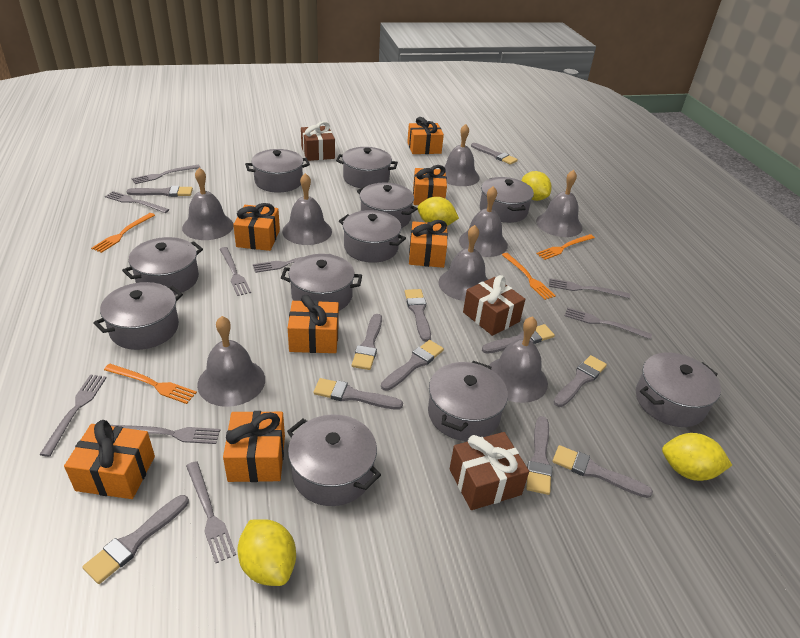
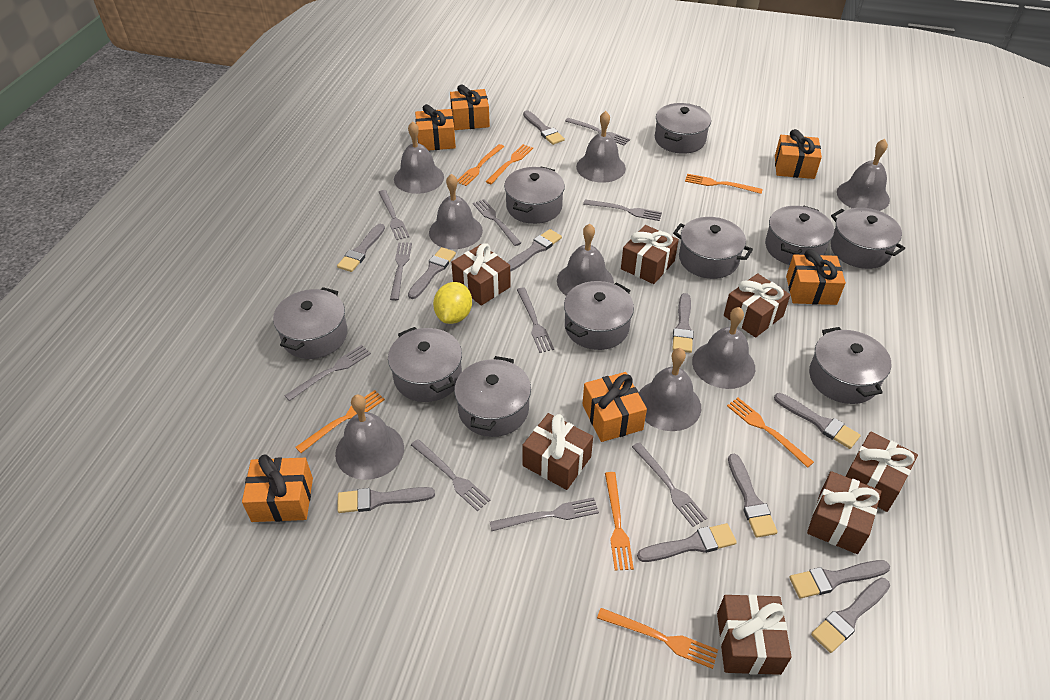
brown gift: 3 -> 7
grey fork: 9 -> 10
grey pot: 11 -> 10
orange fork: 4 -> 7
orange gift: 7 -> 6
yellow lemon: 4 -> 1

